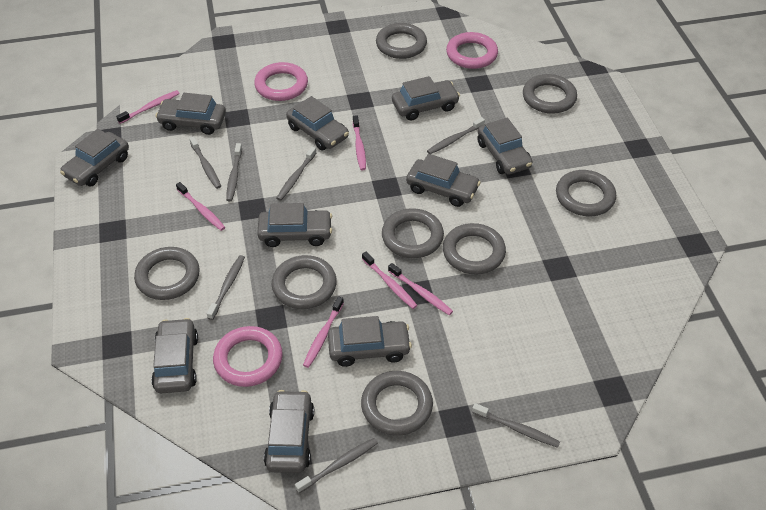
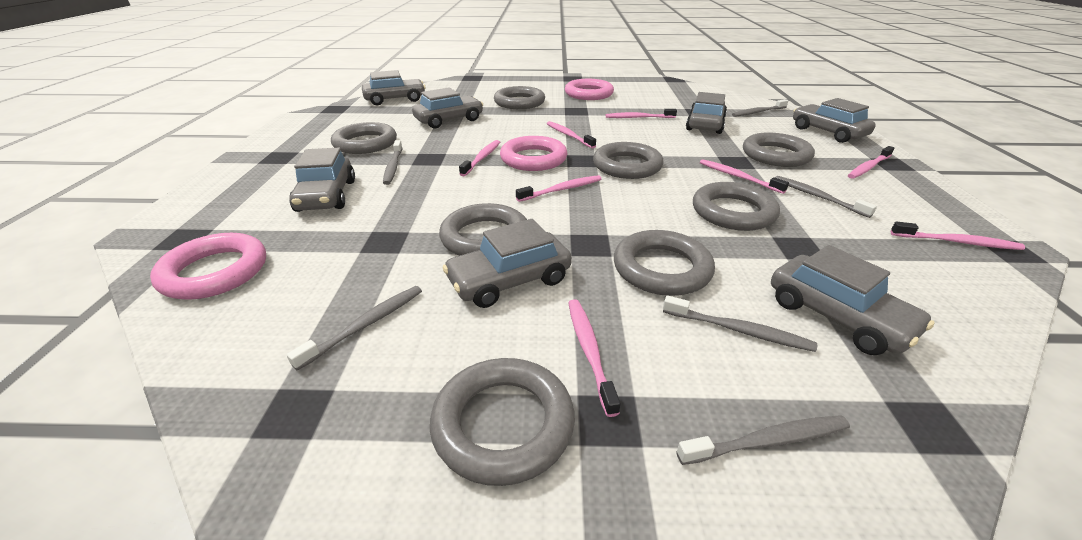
grey car: 10 -> 7
grey toothbrush: 7 -> 6
pink toothbrush: 6 -> 8

